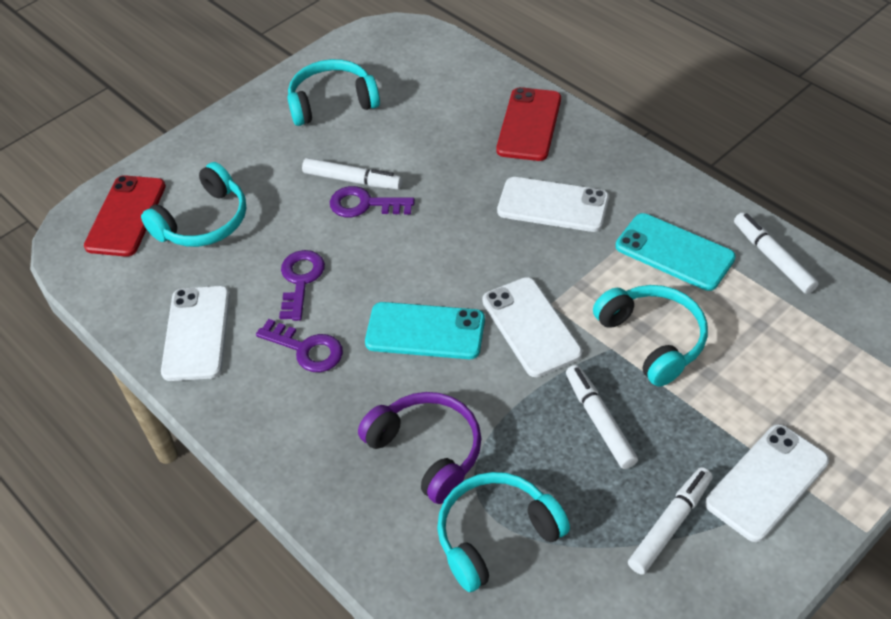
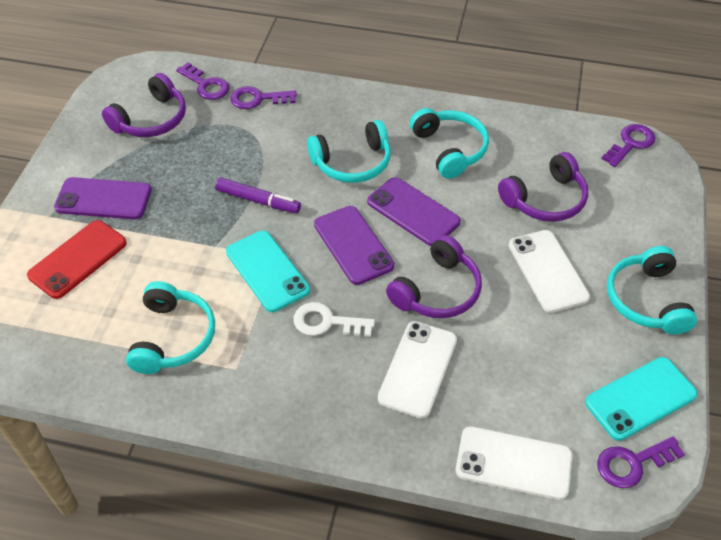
purple headphones: 1 -> 3
purple key: 3 -> 4
purple marker: 0 -> 1
purple phone: 0 -> 3
red phone: 2 -> 1
white key: 0 -> 1
white marker: 4 -> 0
white phone: 4 -> 3

